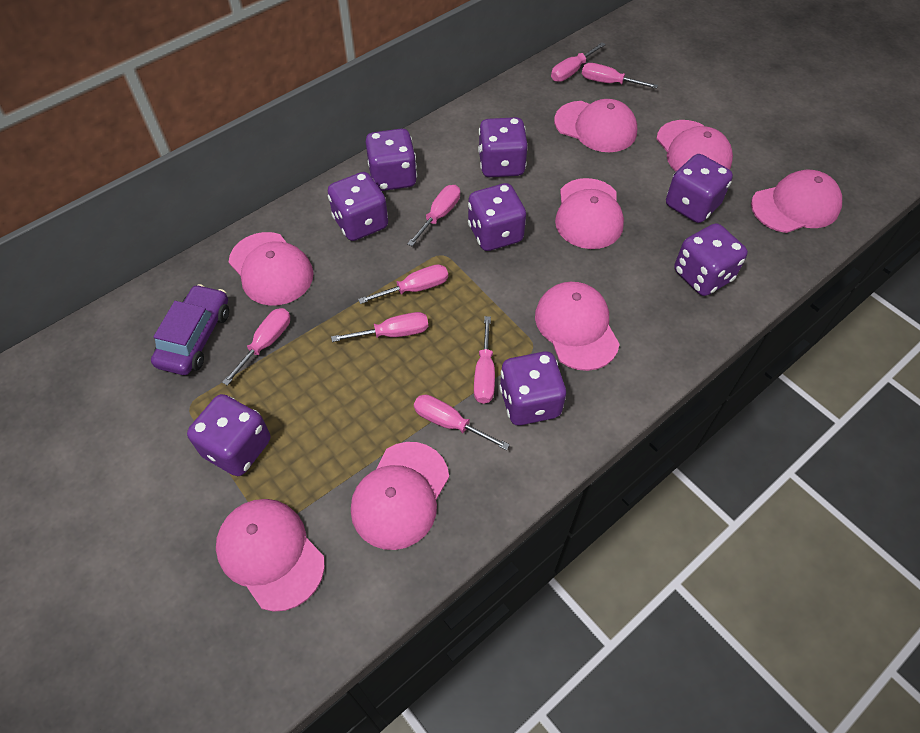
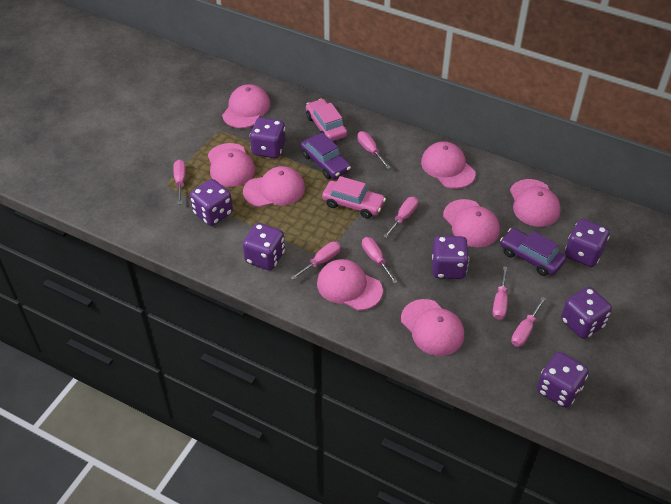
pink car: 0 -> 2
pink screwdriver: 8 -> 7
purple car: 1 -> 2
purple dice: 8 -> 7

